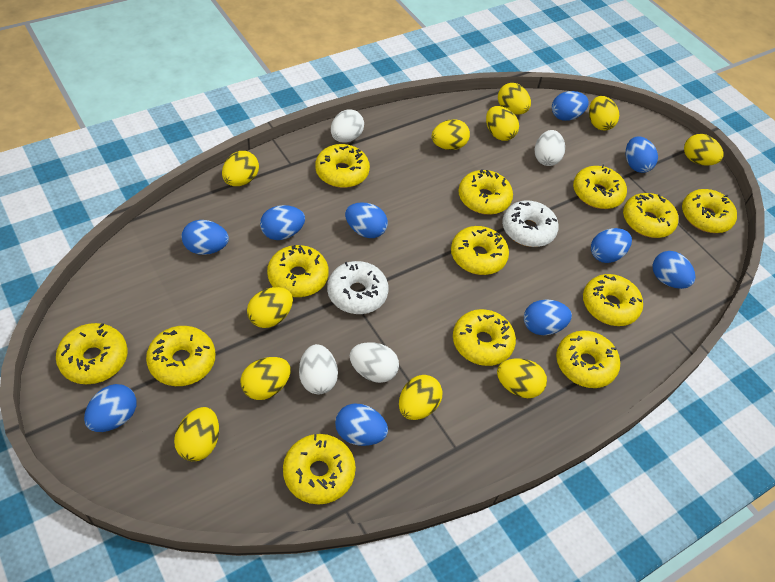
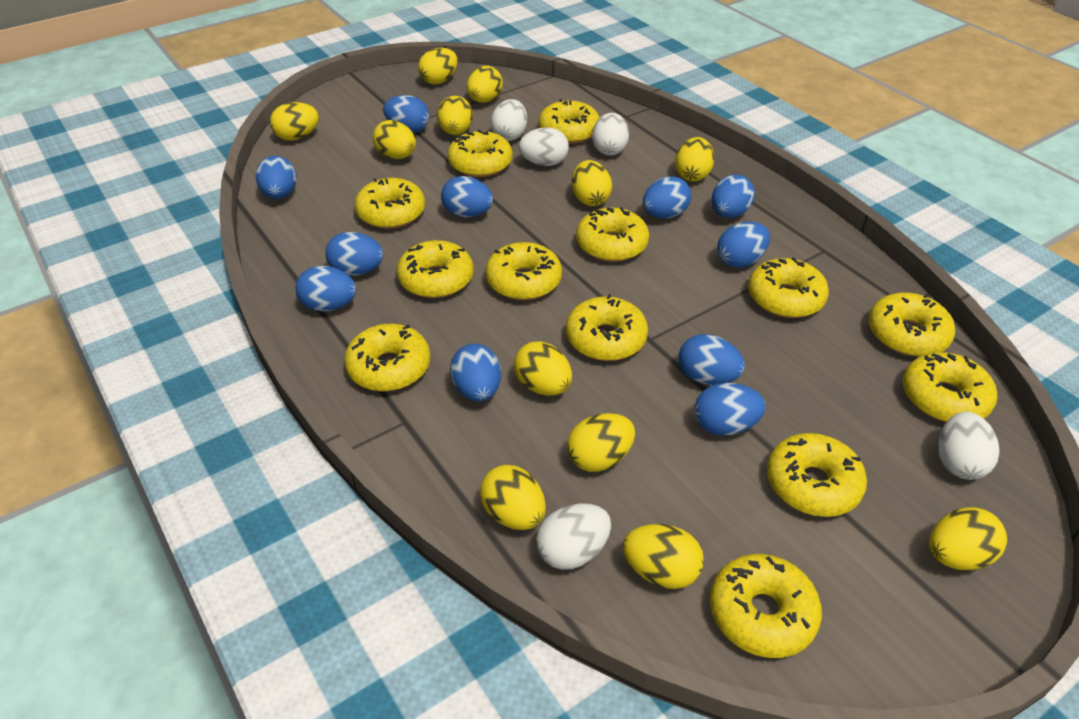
blue egg: 10 -> 11
white donut: 2 -> 0
white egg: 4 -> 5
yellow egg: 11 -> 12

